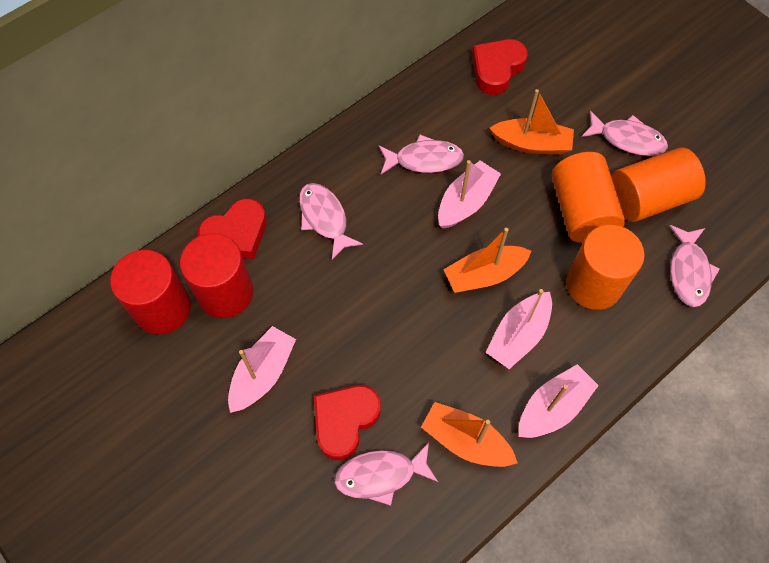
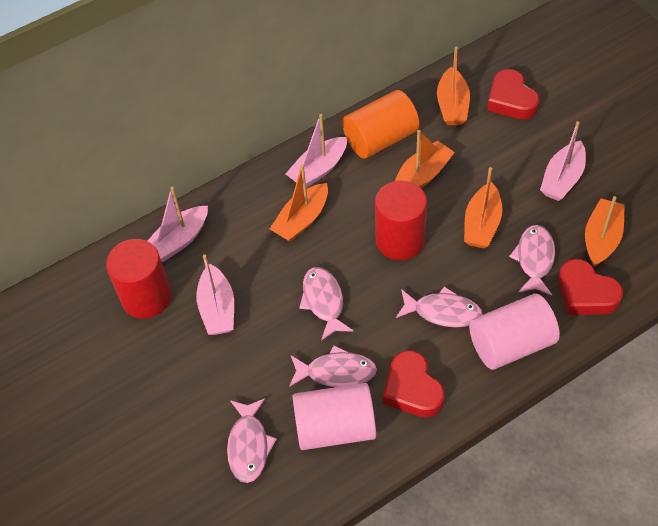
orange boat: 3 -> 5
orange cylinder: 3 -> 1
pink cylinder: 0 -> 2

